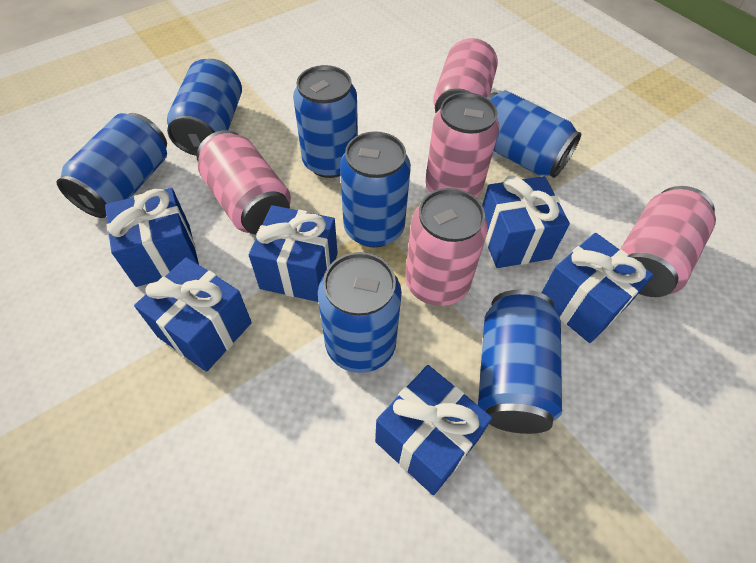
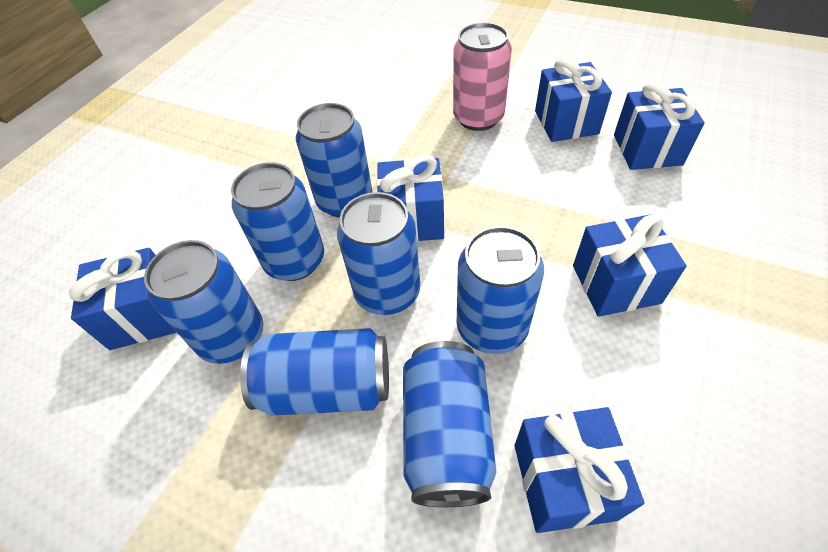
pink can: 5 -> 1

